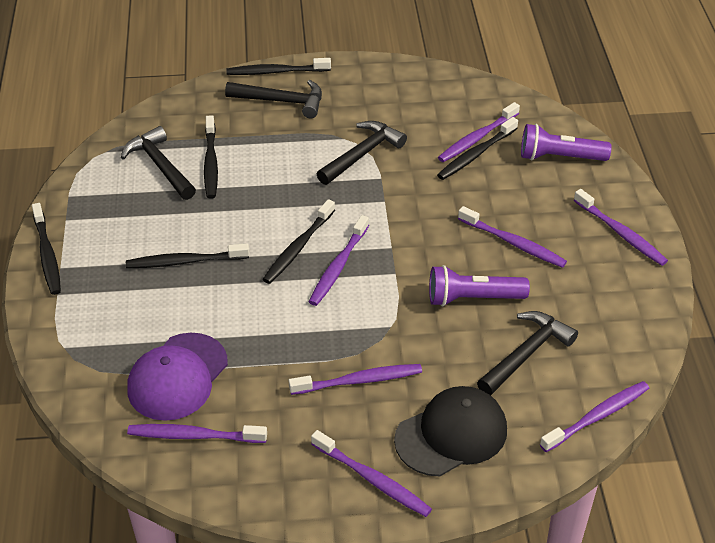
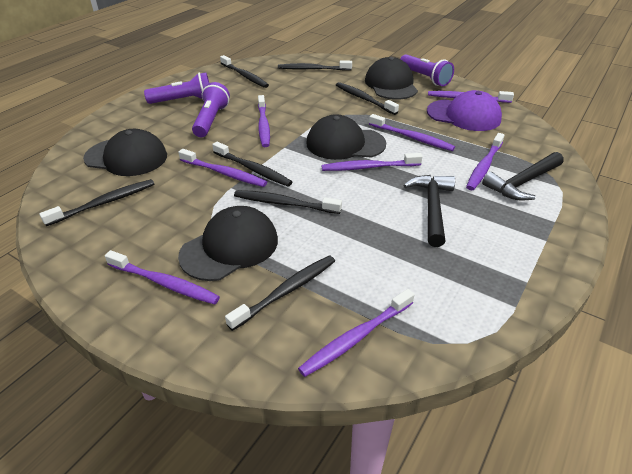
black cap: 1 -> 4
black hammer: 4 -> 2
black toothbrush: 6 -> 7
purple flashlight: 2 -> 3

